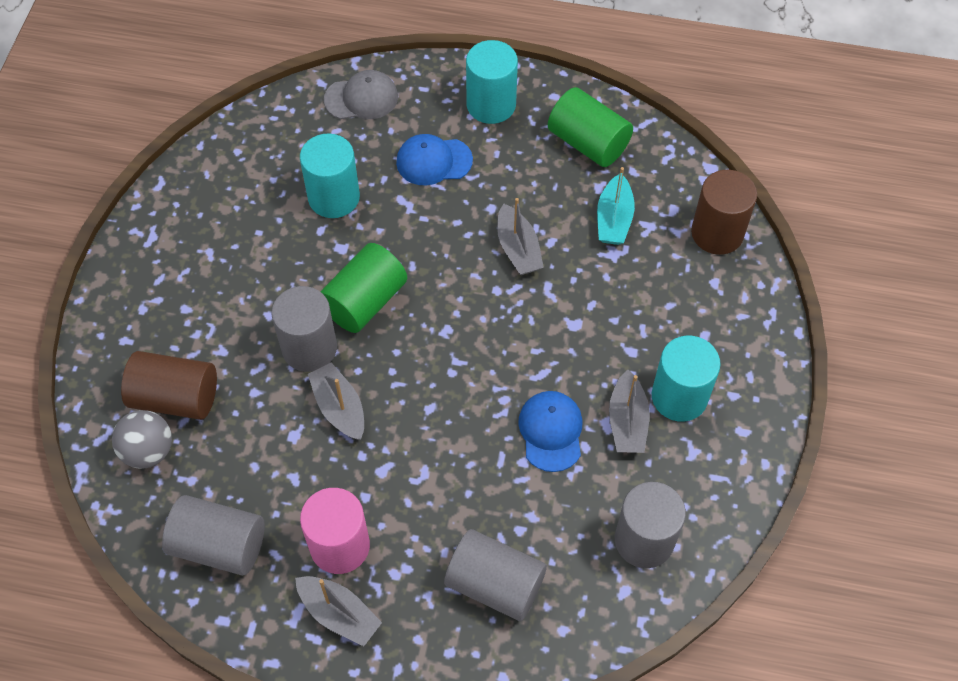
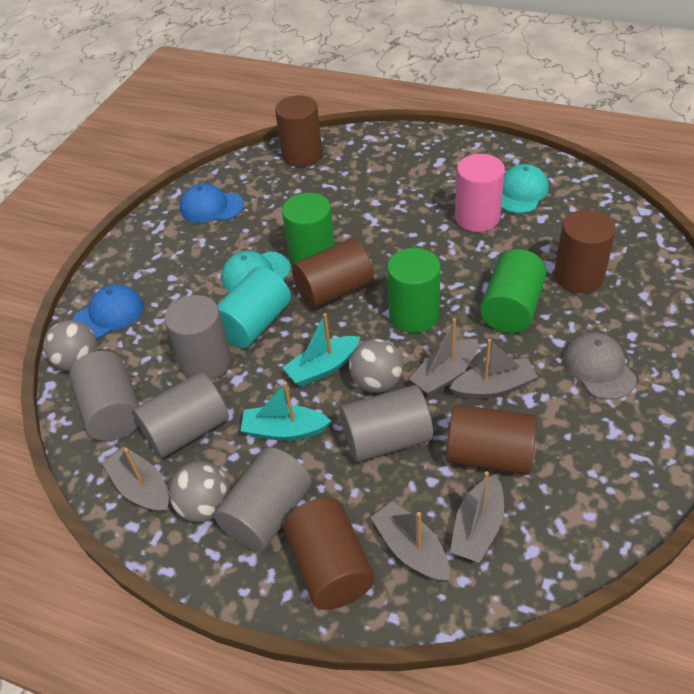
brown cylinder: 2 -> 5
green cylinder: 2 -> 3
grey ball: 1 -> 3
grey boat: 4 -> 5
grey cylinder: 4 -> 5
turquoise boat: 1 -> 2
turquoise cap: 0 -> 2
turquoise cylinder: 3 -> 1

